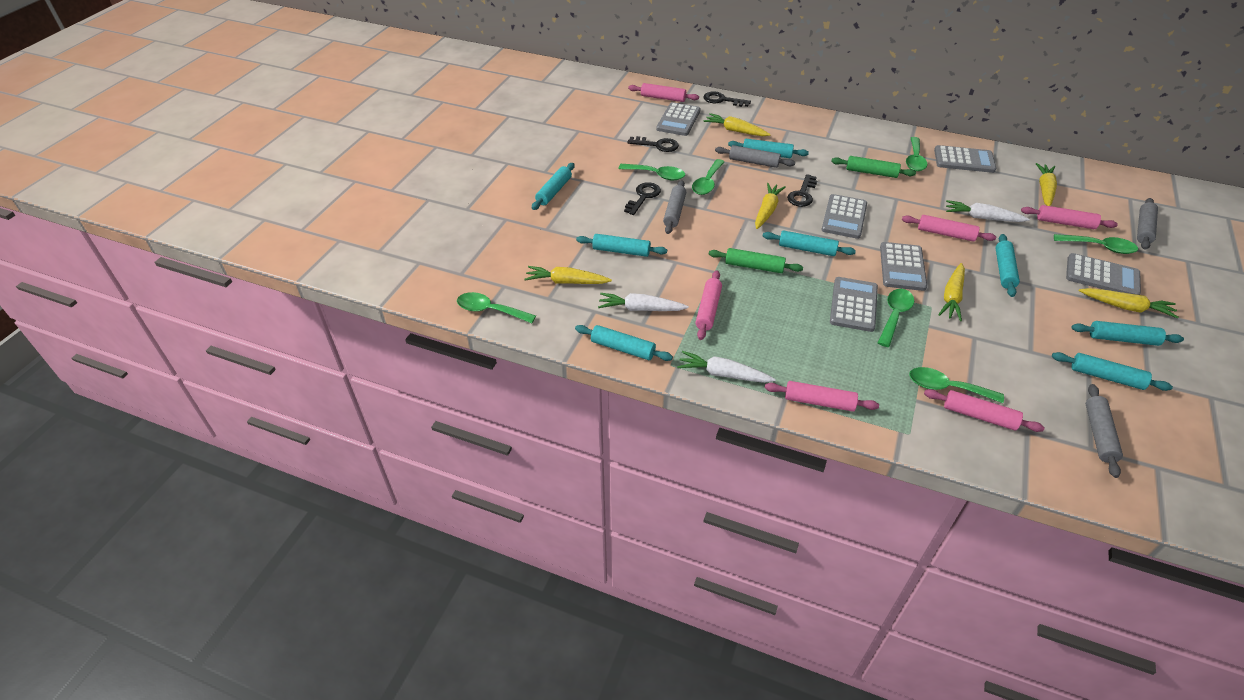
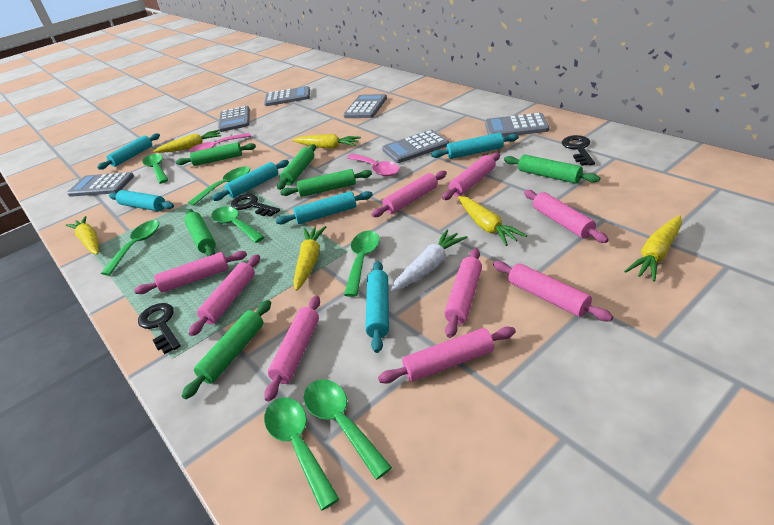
black key: 4 -> 3
green rolling pin: 2 -> 6
grey rolling pin: 4 -> 0
pink rolling pin: 6 -> 9
pink spoon: 0 -> 2
turquoise rolling pin: 8 -> 6
white carrot: 3 -> 1

